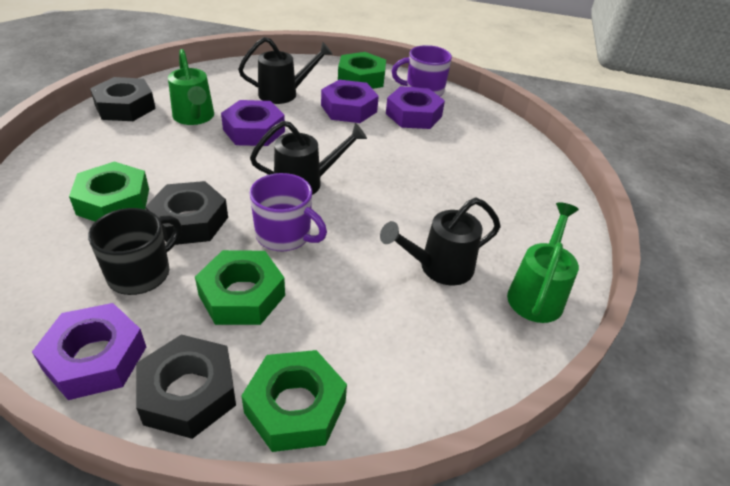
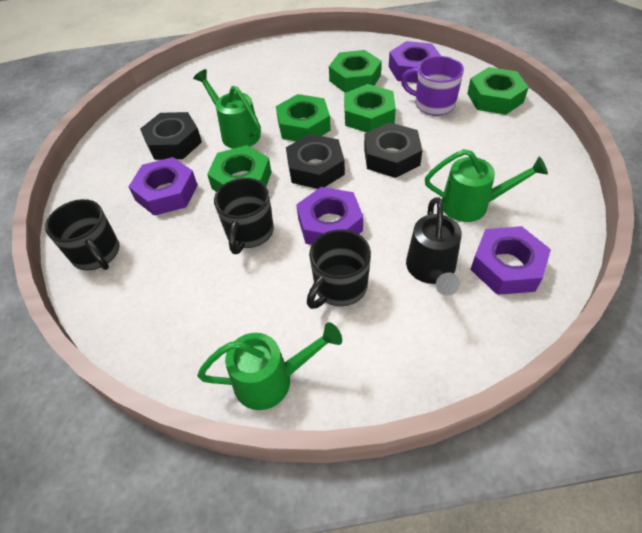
black mug: 1 -> 3
black watering can: 3 -> 1
green nut: 4 -> 5
green watering can: 2 -> 3
purple mug: 2 -> 1

